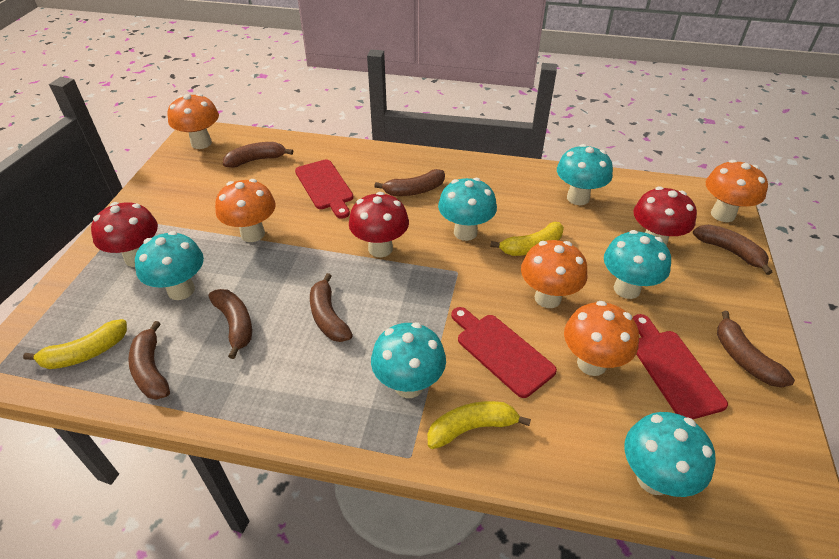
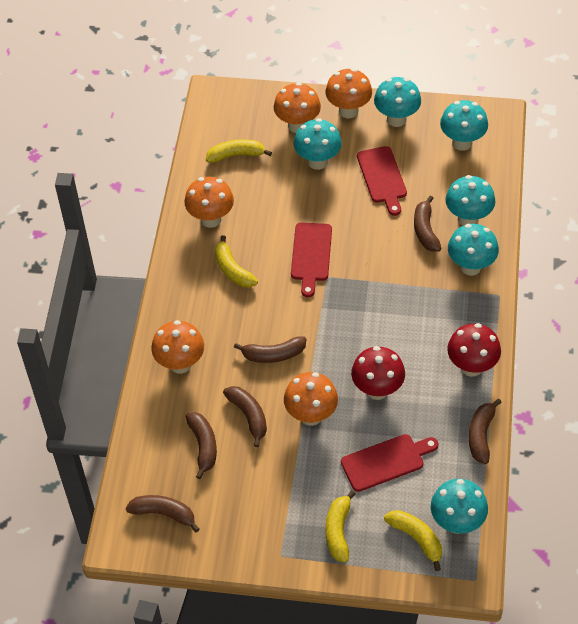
brown banana: 7 -> 6
red mushroom: 3 -> 2
yellow banana: 3 -> 4

